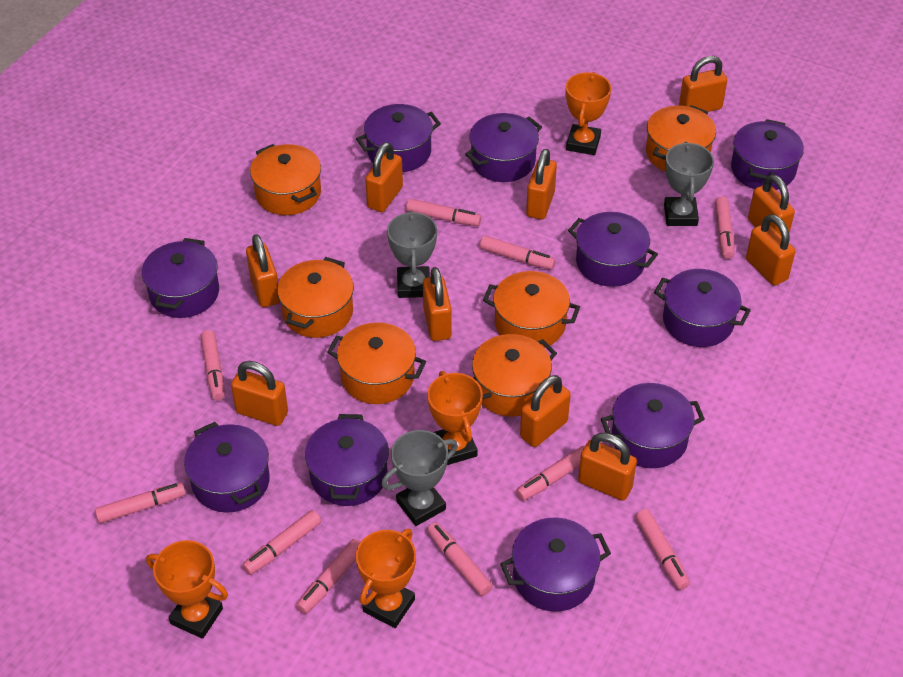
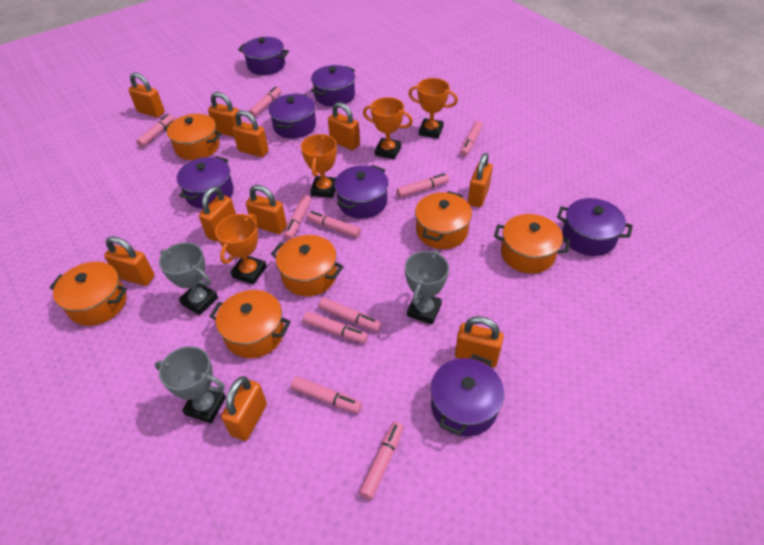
purple pot: 10 -> 7

